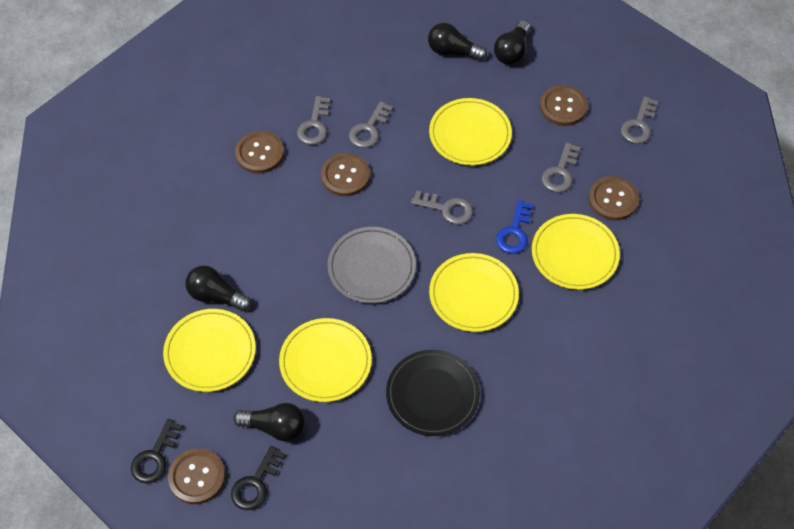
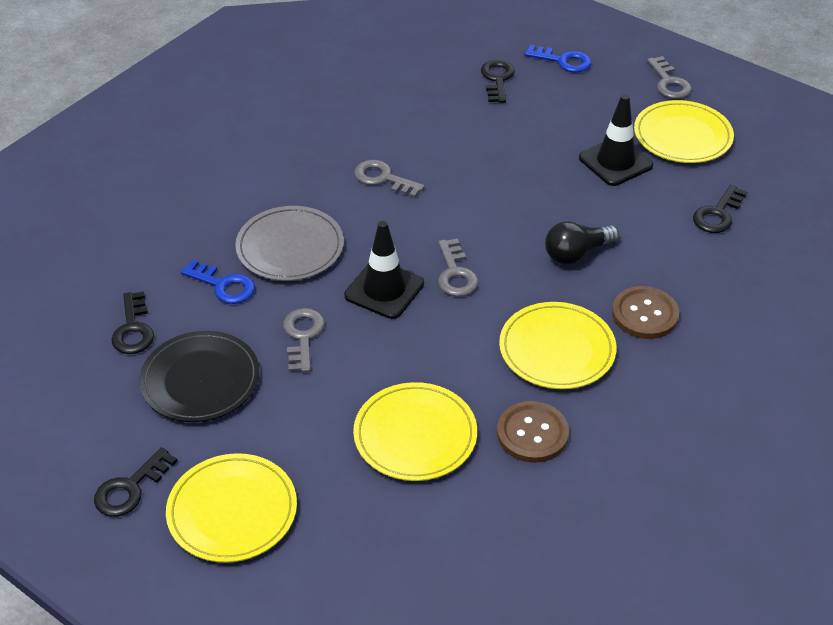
black key: 2 -> 4
black light bulb: 4 -> 1
black traffic cone: 0 -> 2
blue key: 1 -> 2
brown button: 5 -> 2
grey key: 5 -> 4
yellow plate: 5 -> 4

